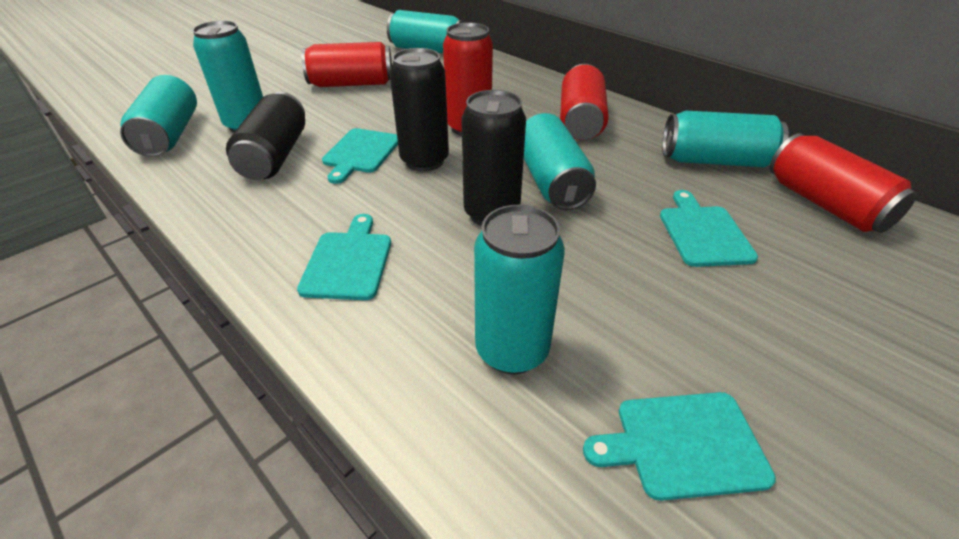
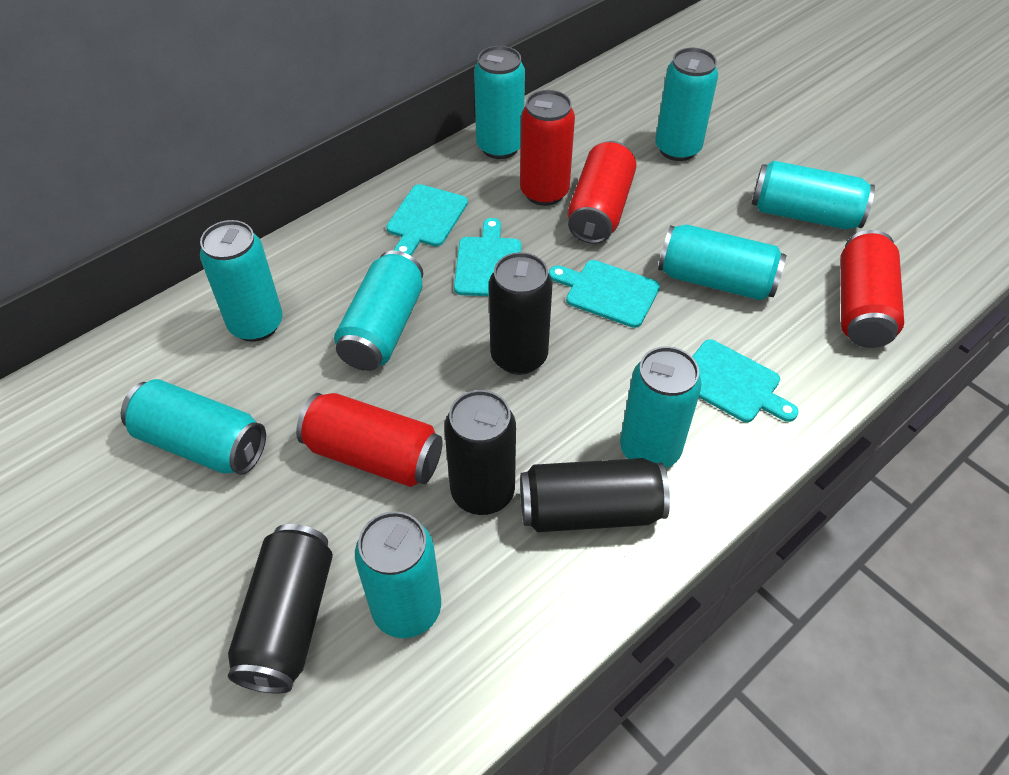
black can: 3 -> 4
turquoise can: 6 -> 9

